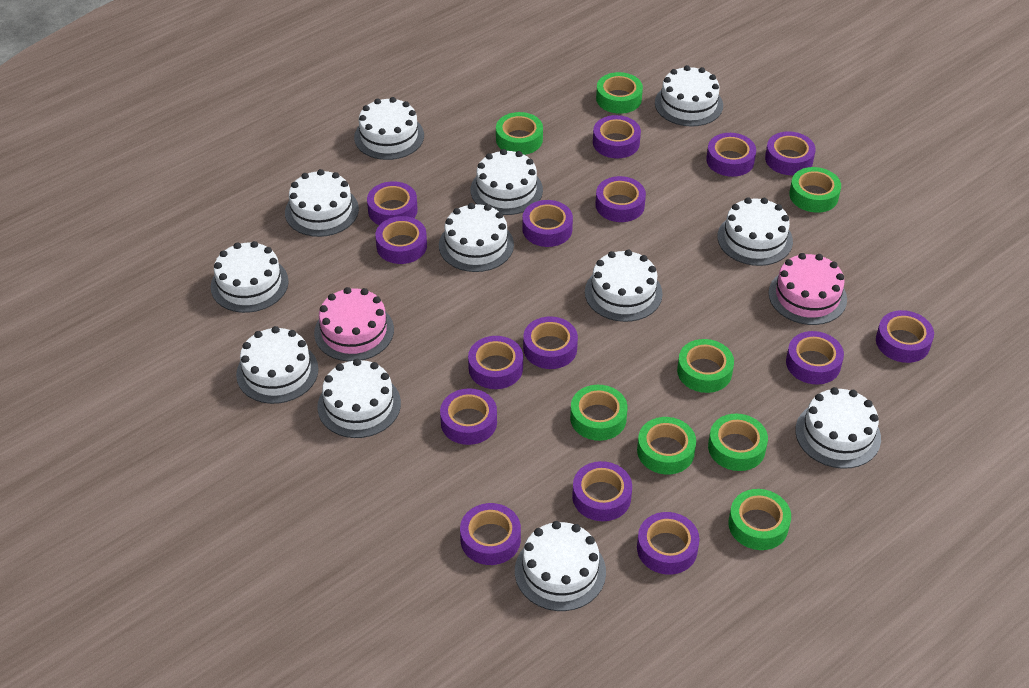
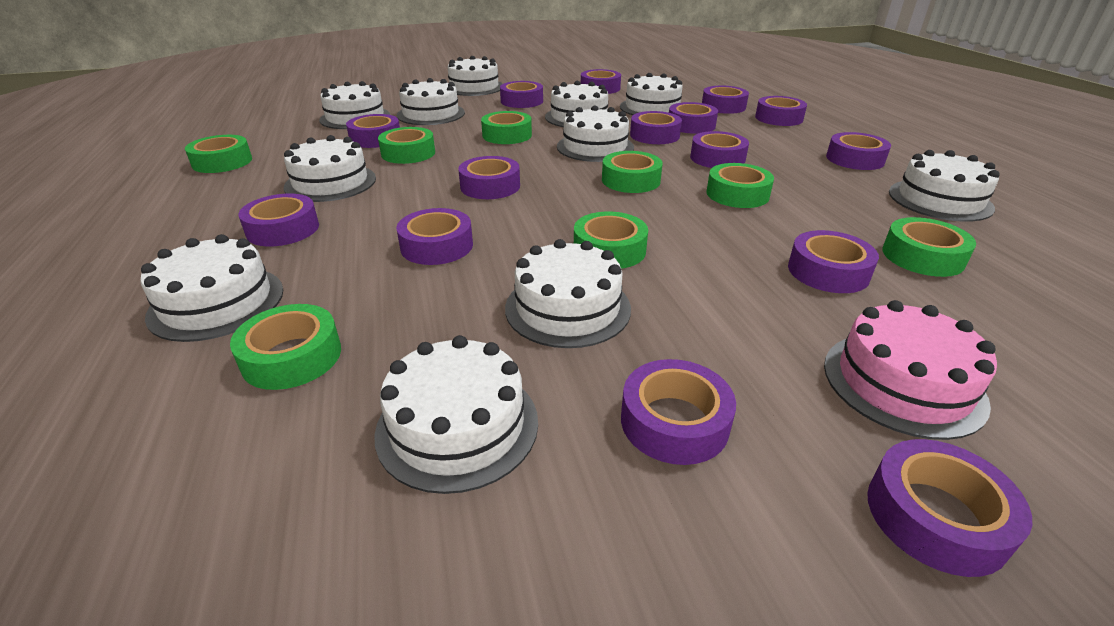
pink cake: 2 -> 1
white cake: 12 -> 11

